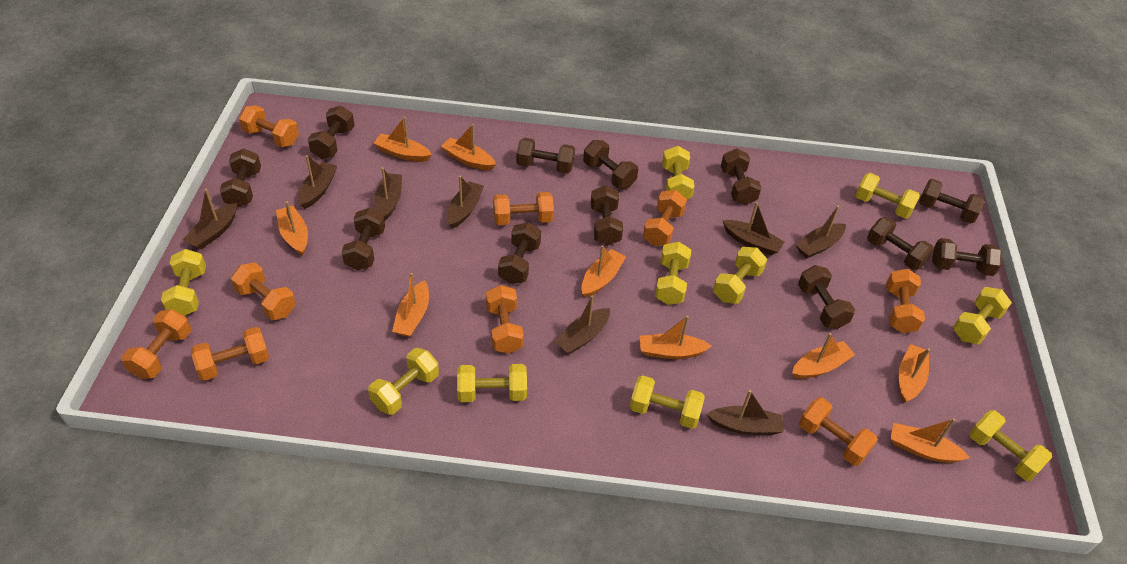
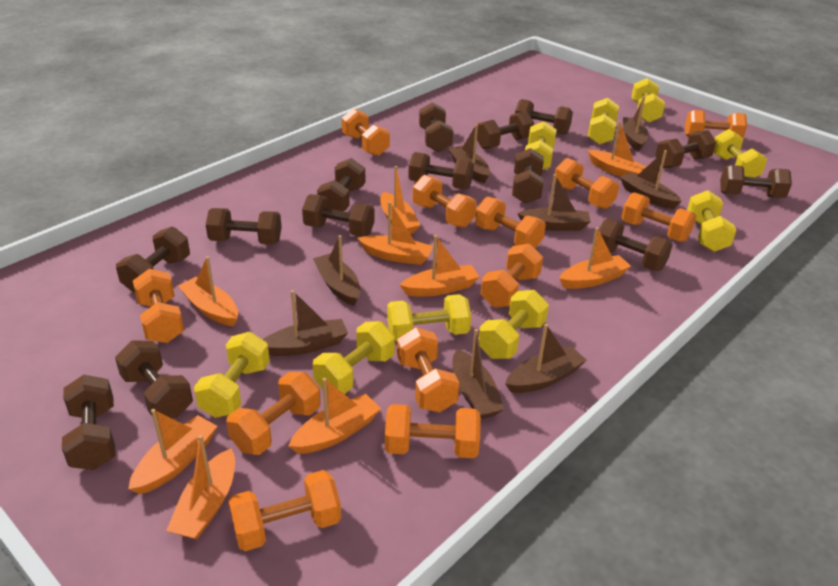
brown dumbbell: 12 -> 14
orange dumbbell: 9 -> 12
yellow dumbbell: 10 -> 9

